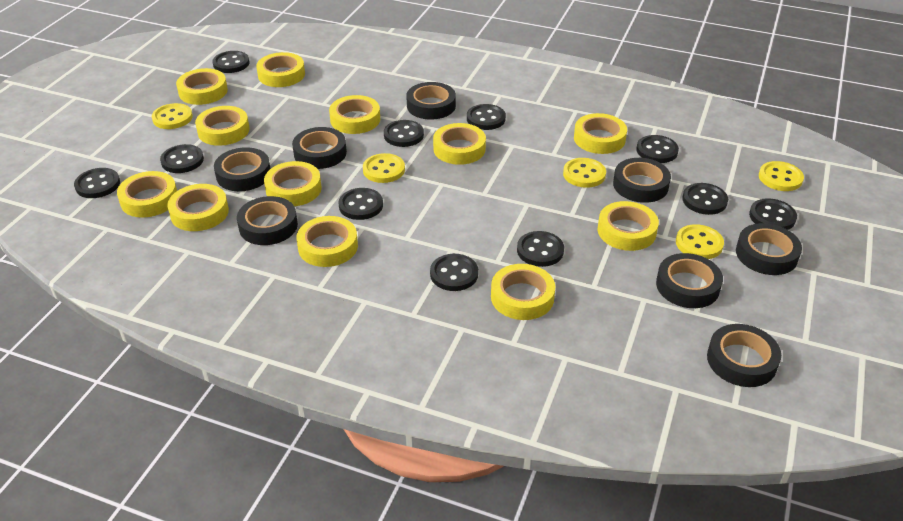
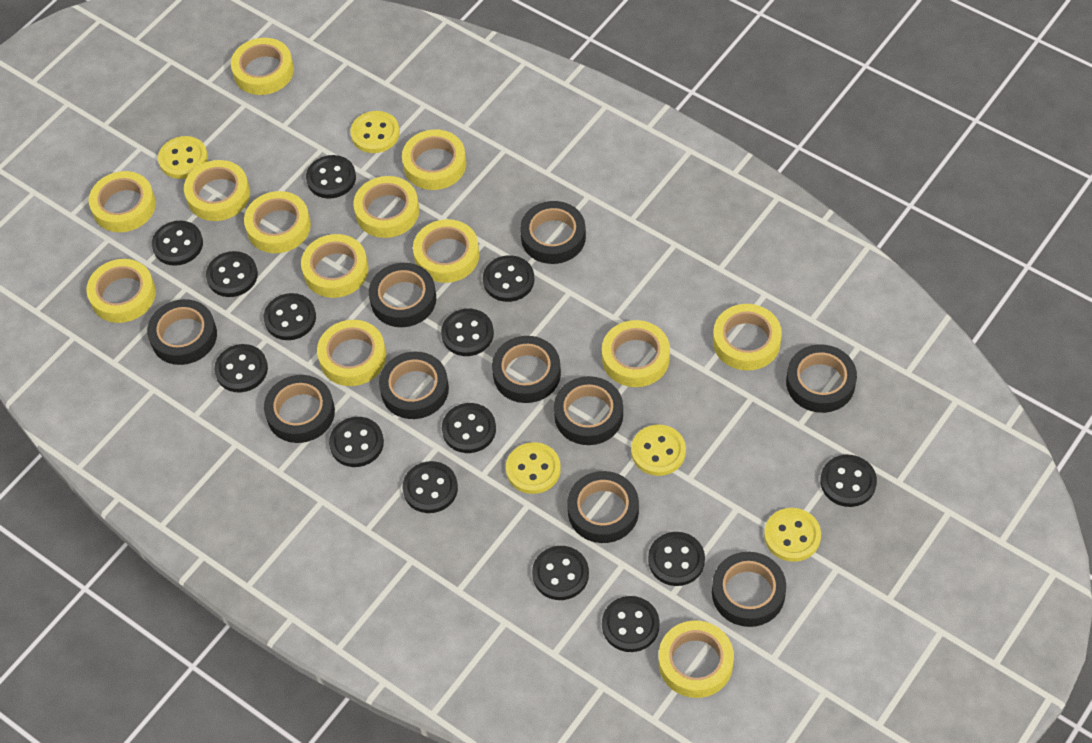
black button: 11 -> 14
black tape: 8 -> 10
yellow tape: 12 -> 13

